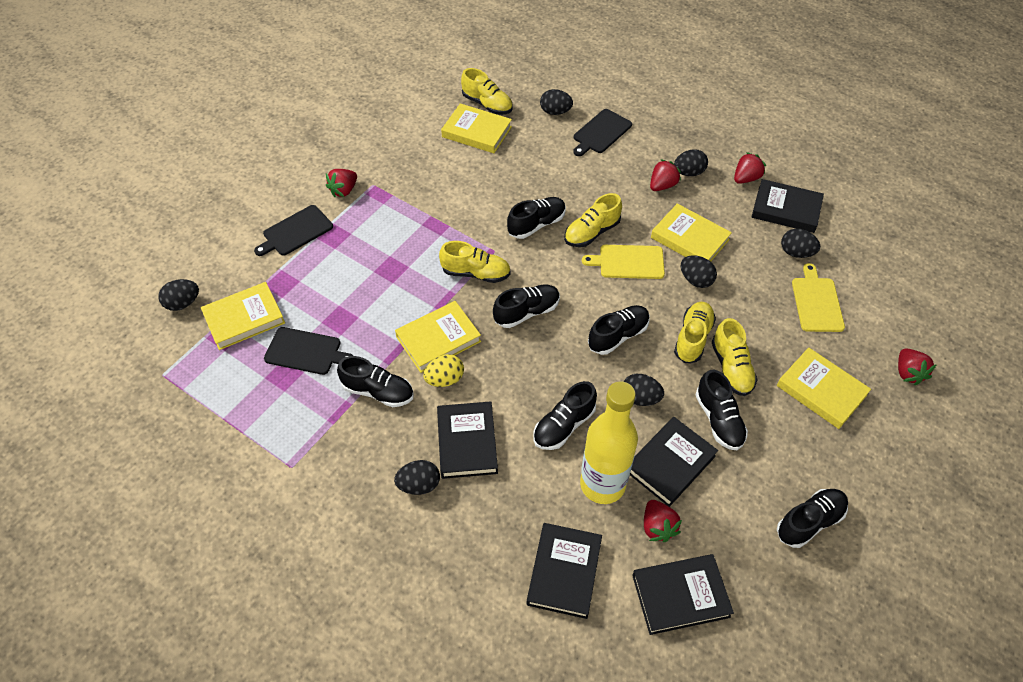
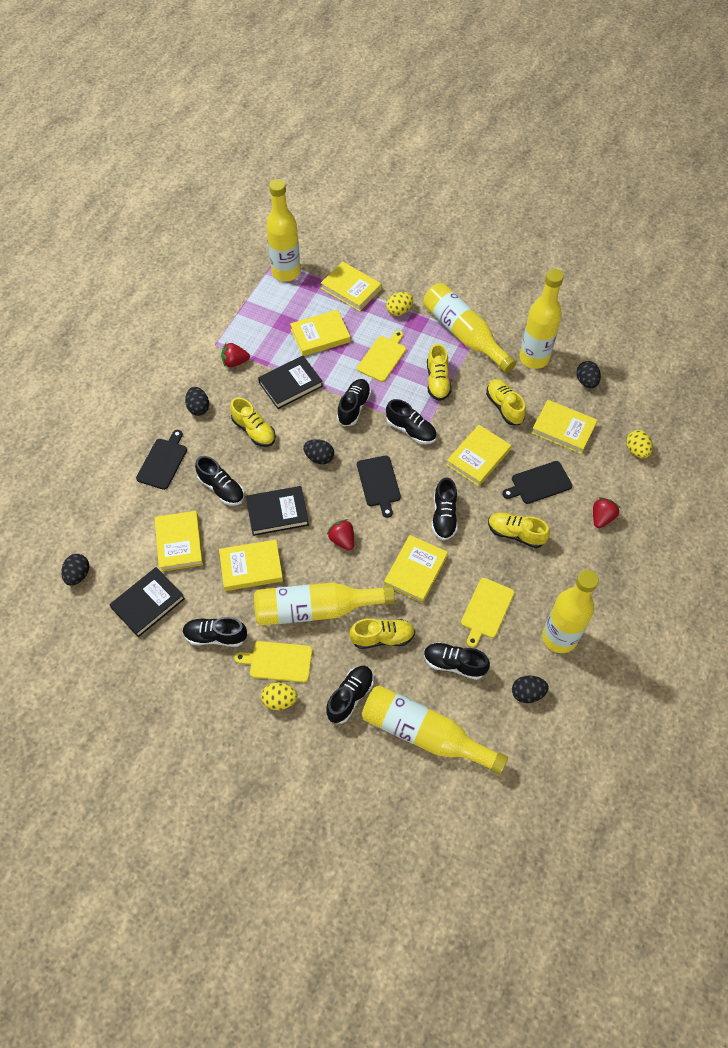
black book: 5 -> 3
black egg: 7 -> 5
red strawberry: 5 -> 3
yellow book: 5 -> 7
yellow bottle: 1 -> 6
yellow cutting board: 2 -> 3
yellow egg: 1 -> 3

